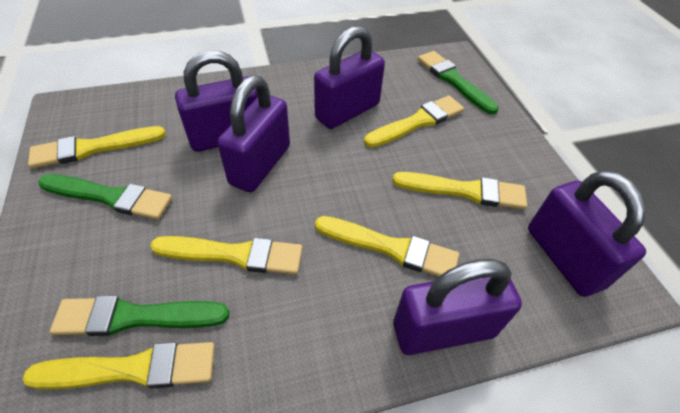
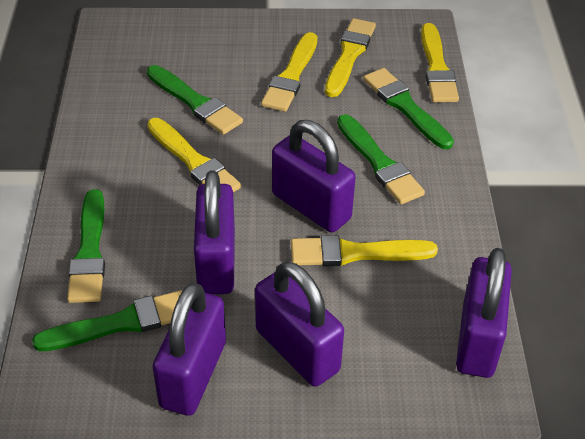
green brush: 3 -> 5
yellow brush: 6 -> 5

